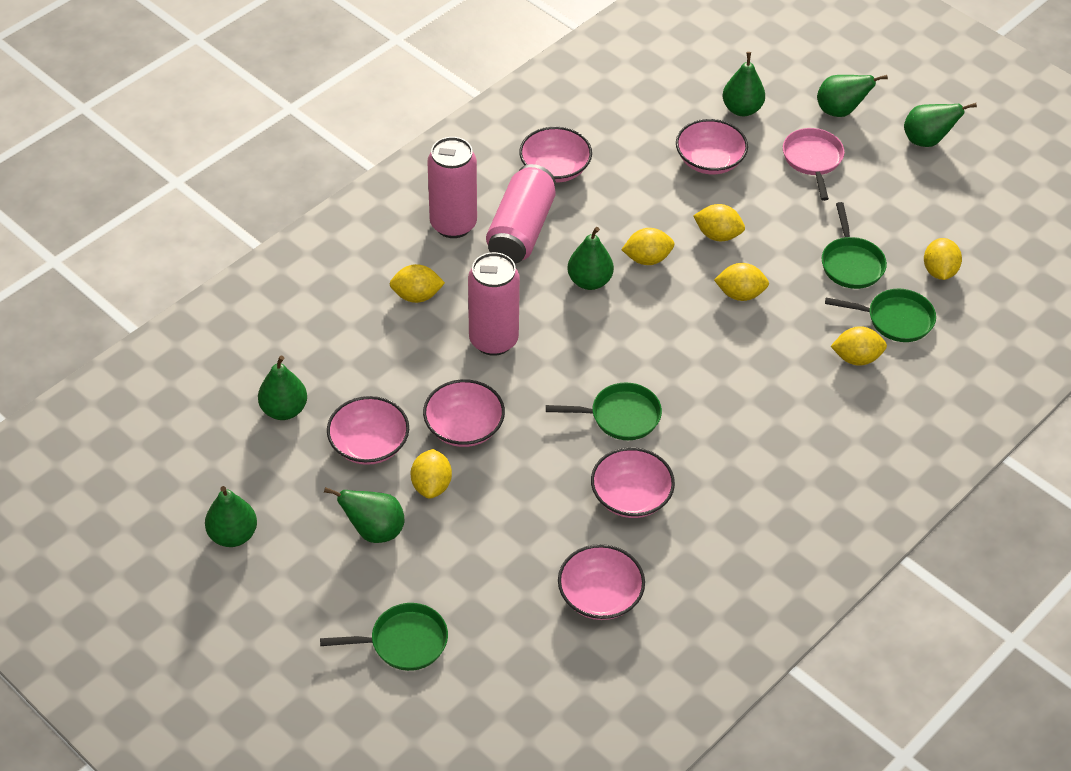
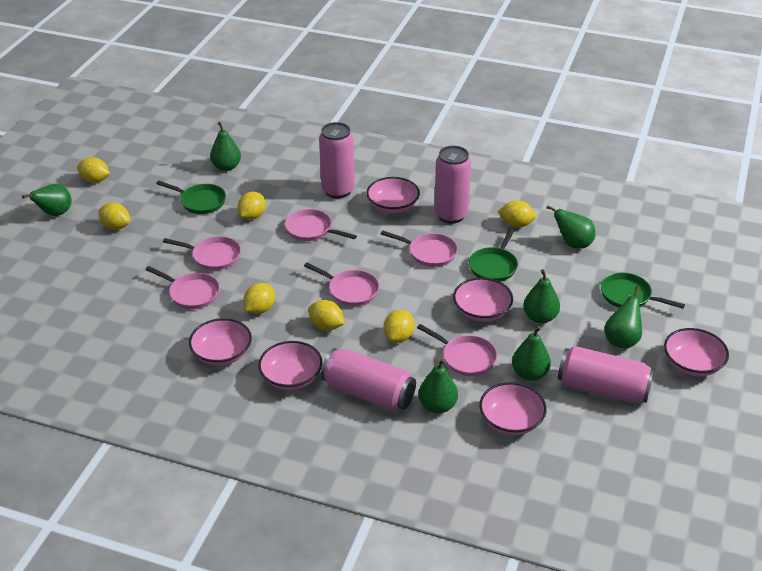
green pan: 4 -> 3
pink can: 3 -> 4
pink pan: 1 -> 6

